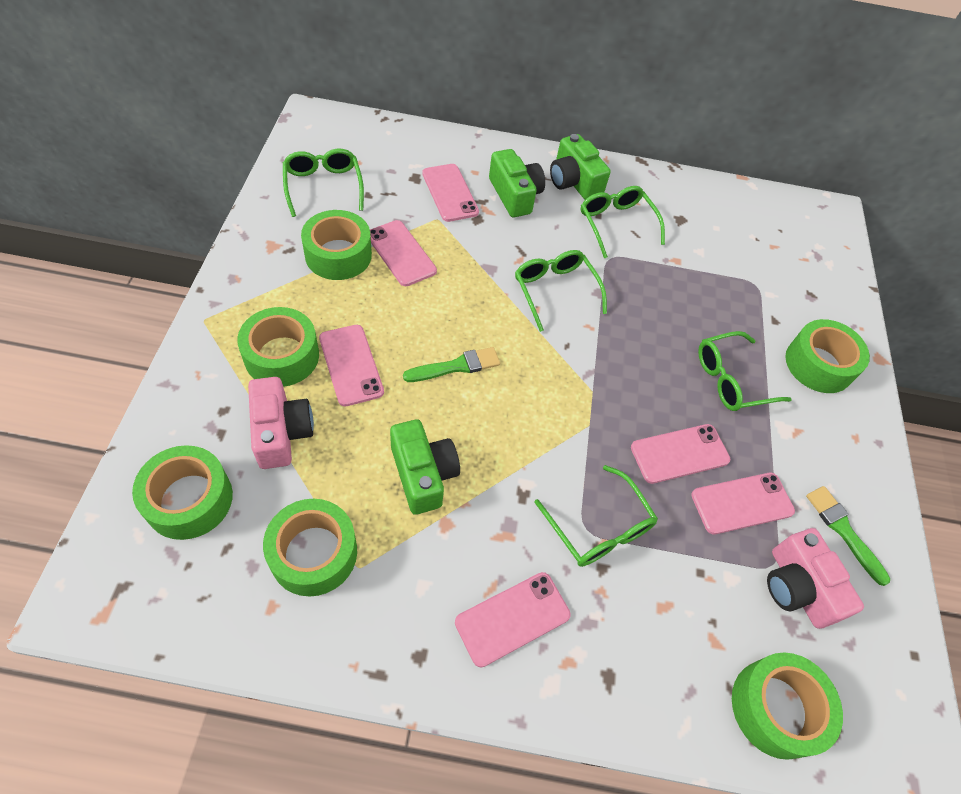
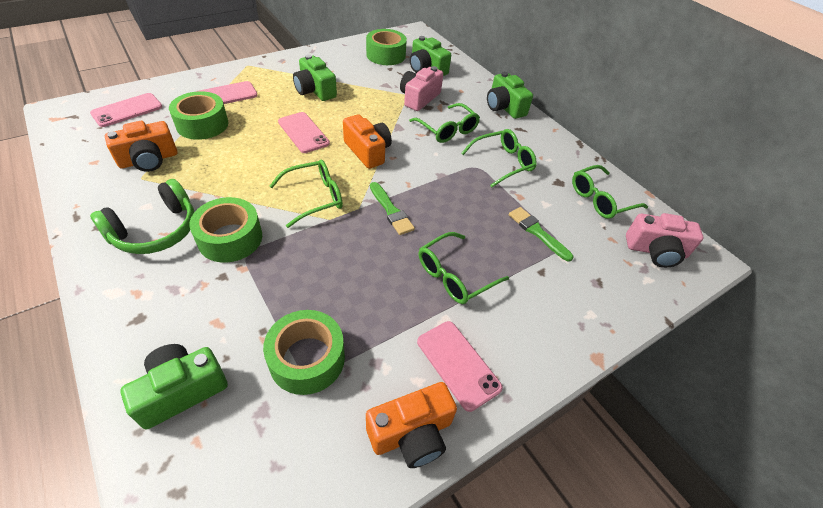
green camera: 3 -> 4
green headphones: 0 -> 1
green tape: 6 -> 4
orange camera: 0 -> 3
pink phone: 6 -> 4

